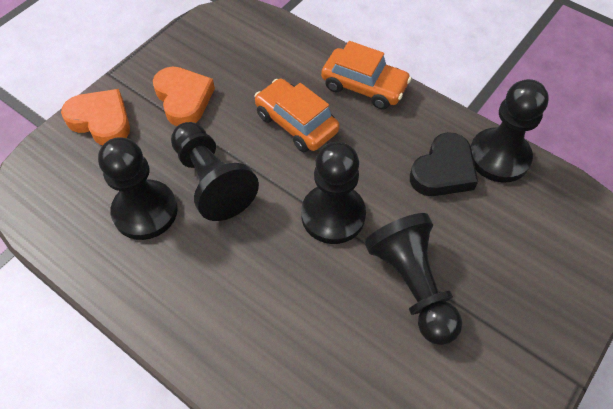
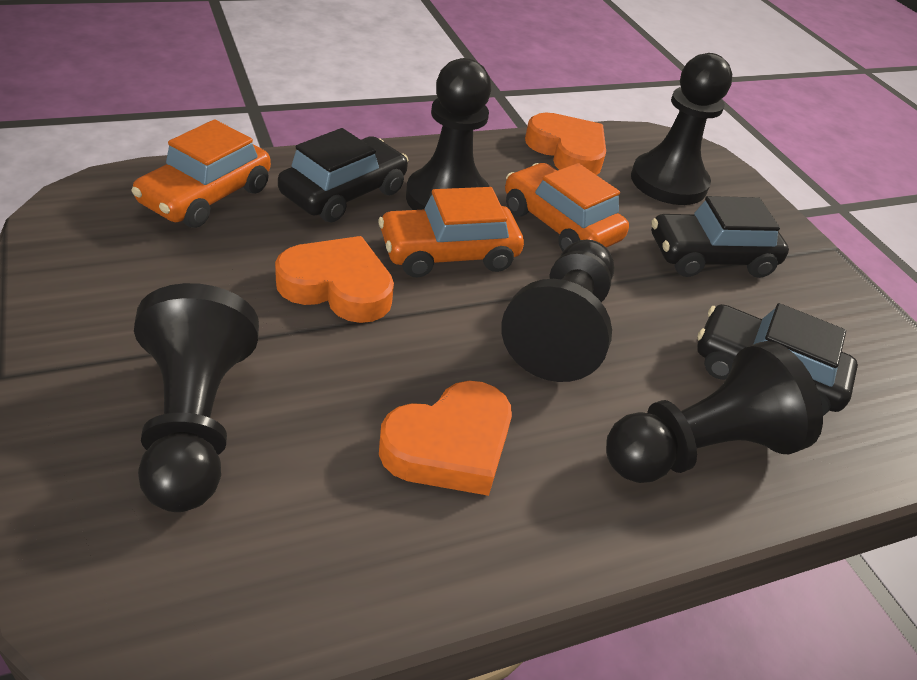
black car: 0 -> 3
black heart: 1 -> 0
orange car: 2 -> 3
orange heart: 2 -> 3

